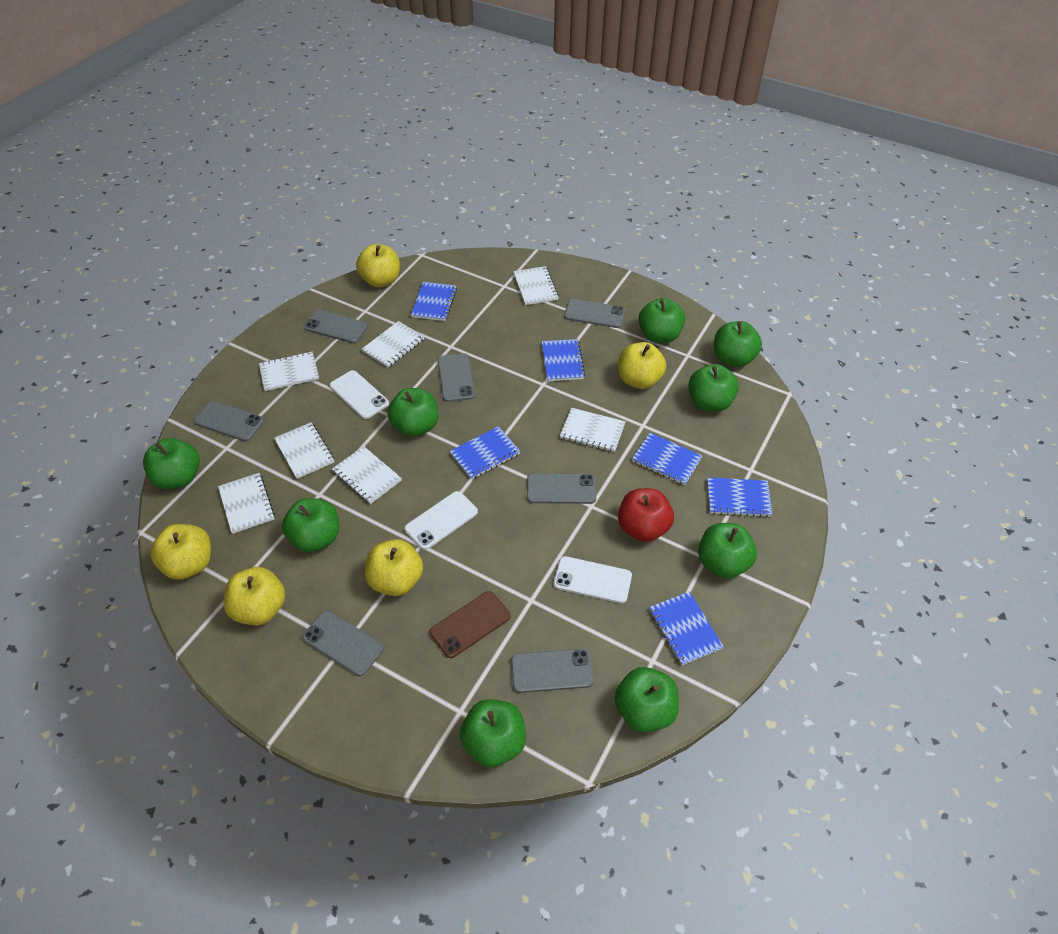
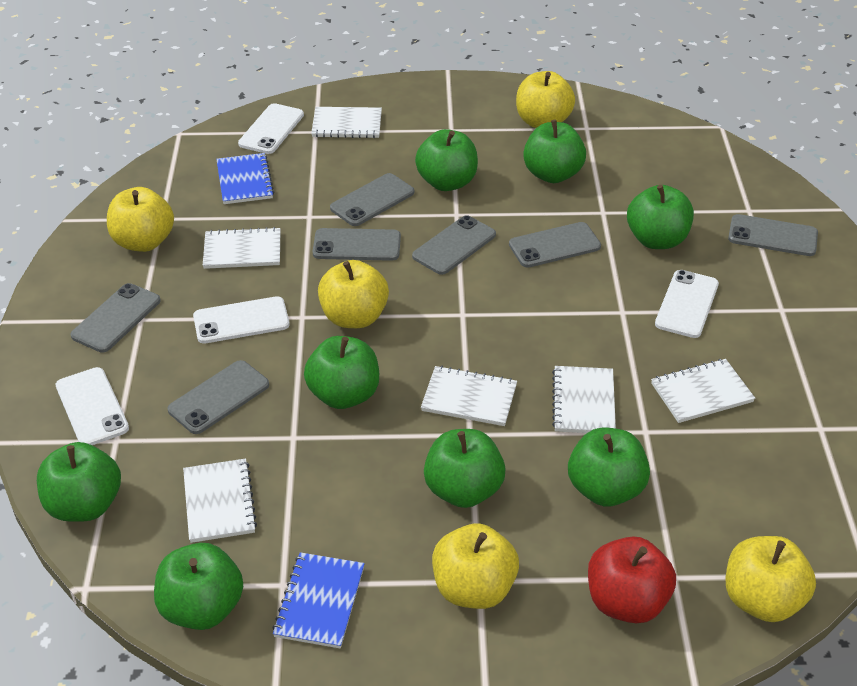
blue notebook: 6 -> 2
brown phone: 1 -> 0
green apple: 9 -> 8
white notebook: 7 -> 6
white phone: 3 -> 4

